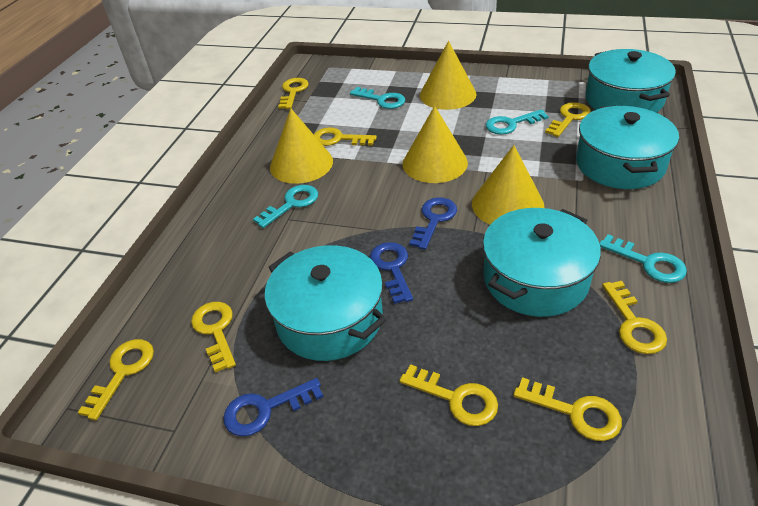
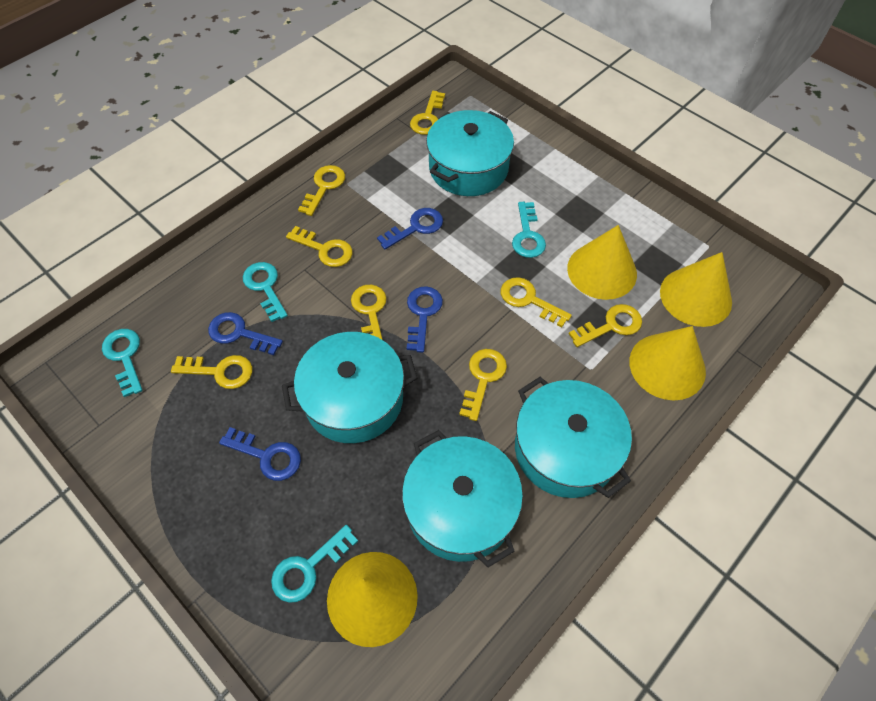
blue key: 3 -> 4

